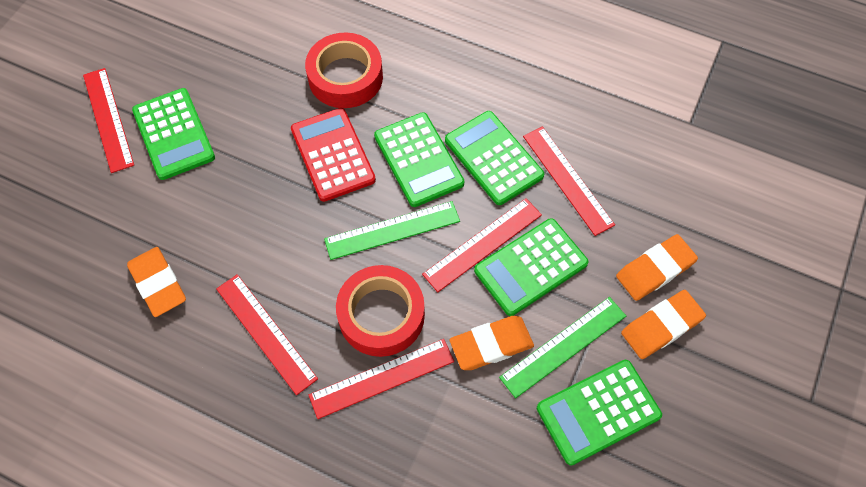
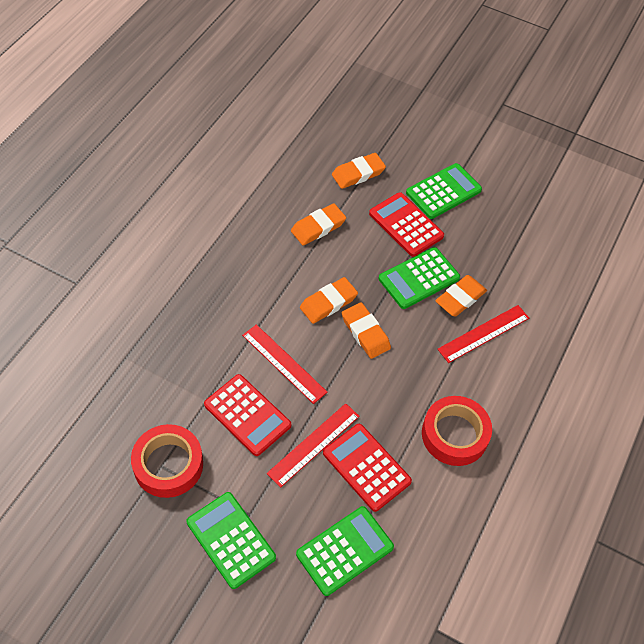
green calculator: 5 -> 4
green ruler: 2 -> 0
orange eraser: 4 -> 5
red calculator: 1 -> 3
red ruler: 5 -> 3

